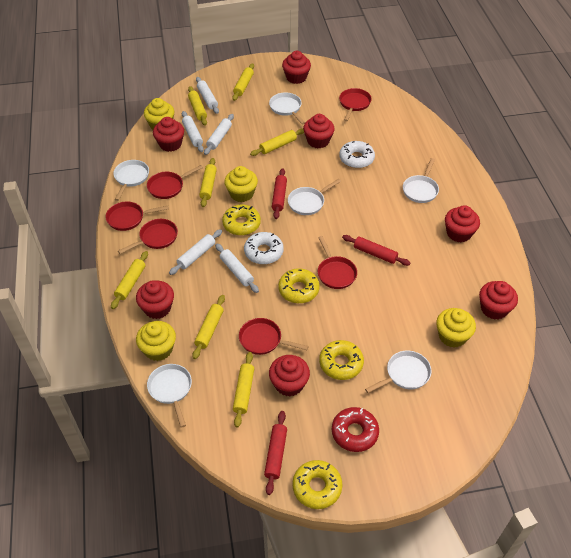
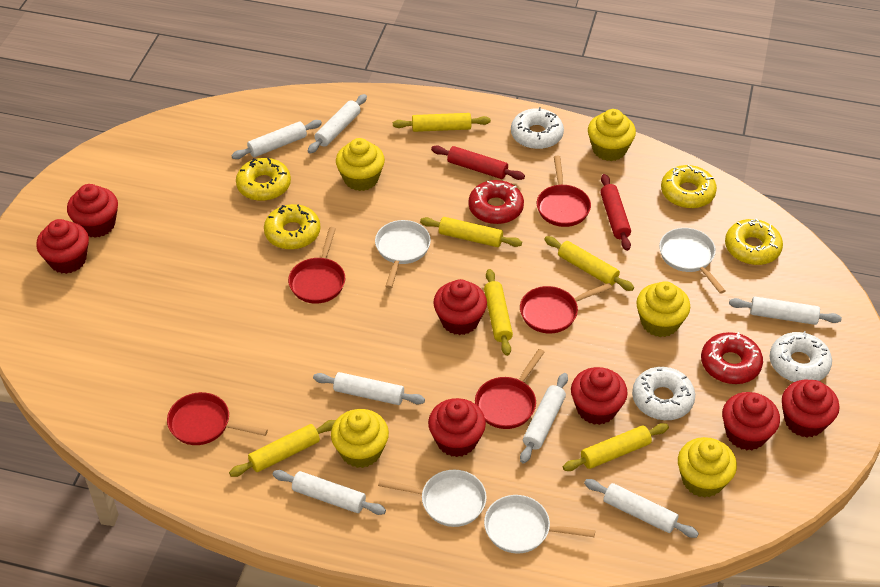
red donut: 1 -> 2
red pan: 6 -> 5
red rolling pin: 3 -> 2
white donut: 2 -> 3
white pan: 6 -> 4
white rolling pin: 5 -> 7
yellow cupcake: 4 -> 5
yellow rolling pin: 7 -> 6

